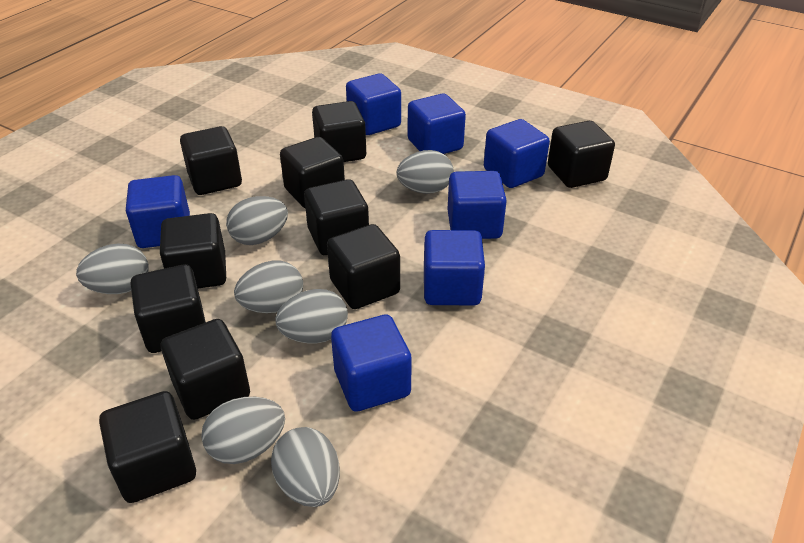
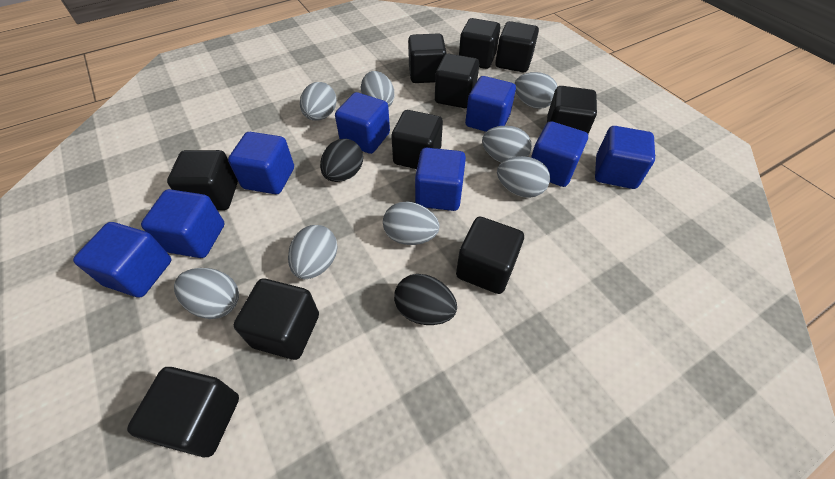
black egg: 0 -> 2
blue cube: 7 -> 8
grey egg: 7 -> 8

